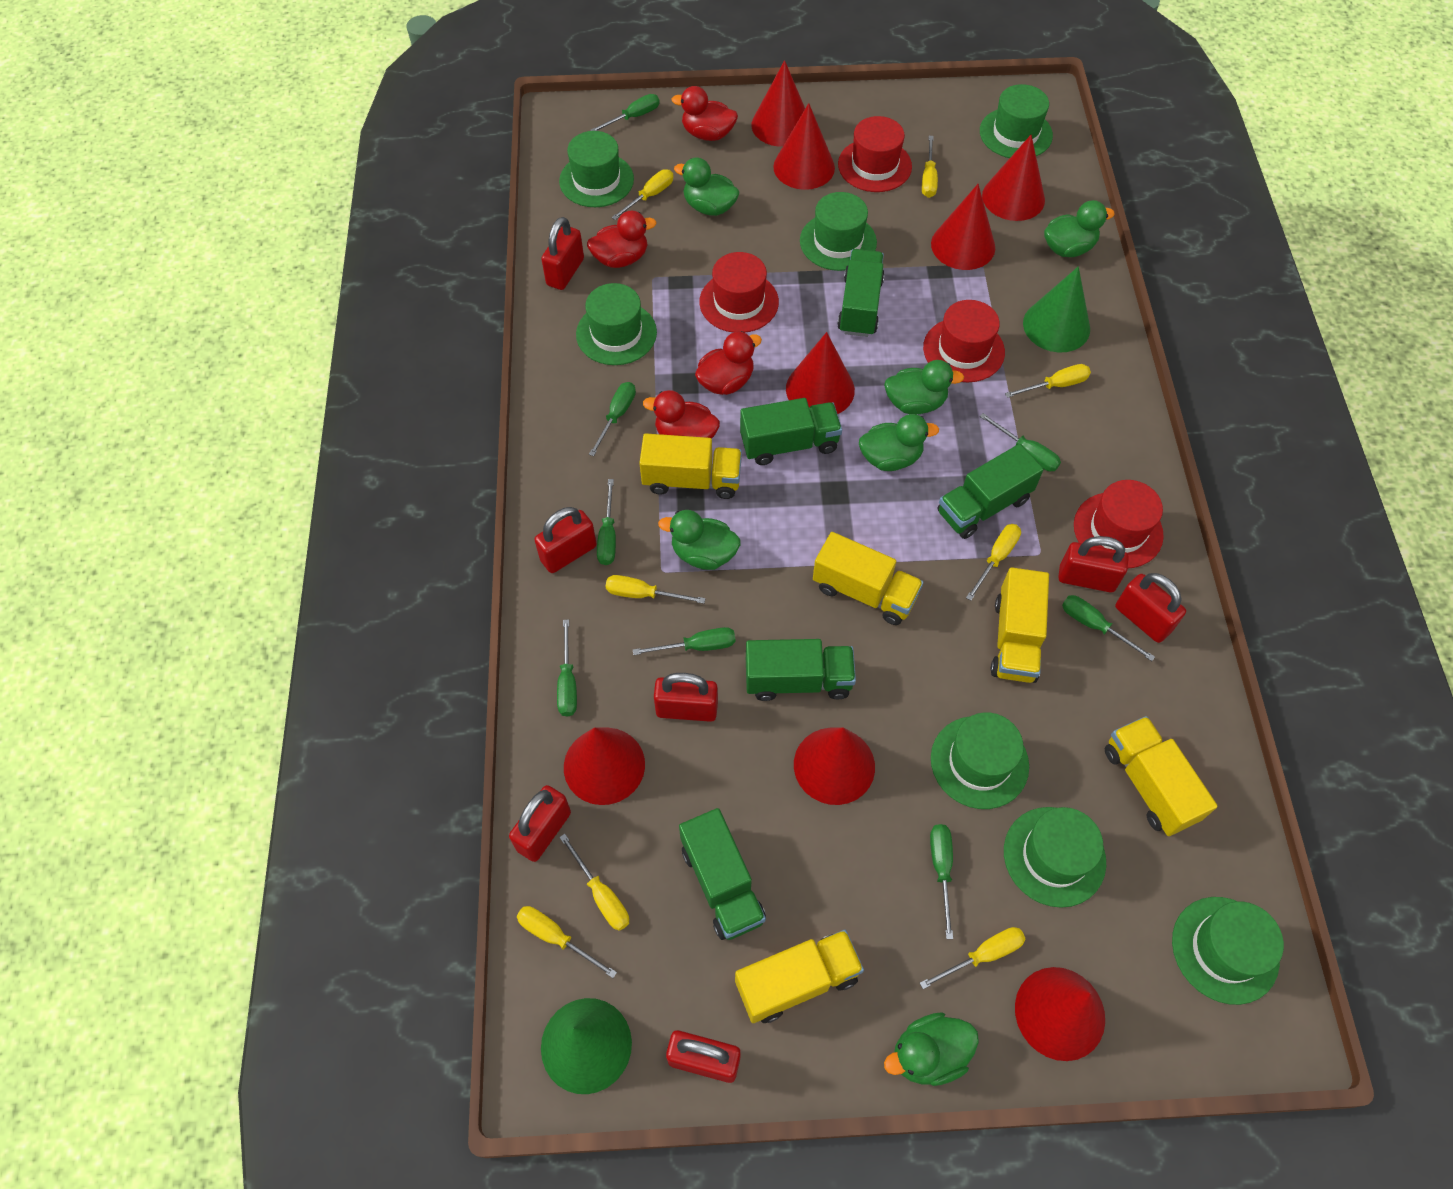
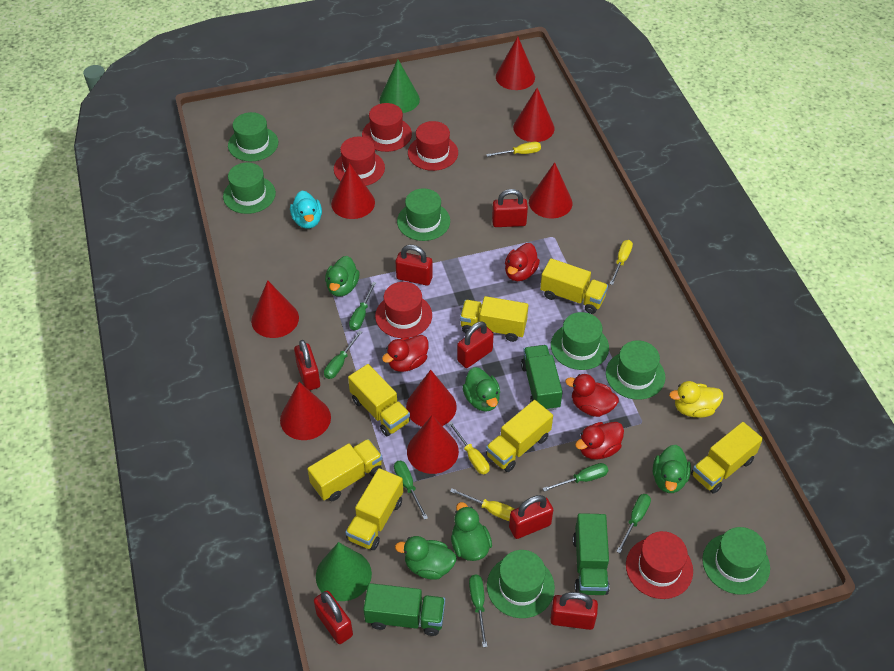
green duck: 6 -> 5
green screwdriver: 8 -> 6
green truck: 5 -> 3
red hat: 4 -> 5
turquoise duck: 0 -> 1
yellow duck: 0 -> 1
yellow screwdriver: 8 -> 4
yellow truck: 5 -> 7

